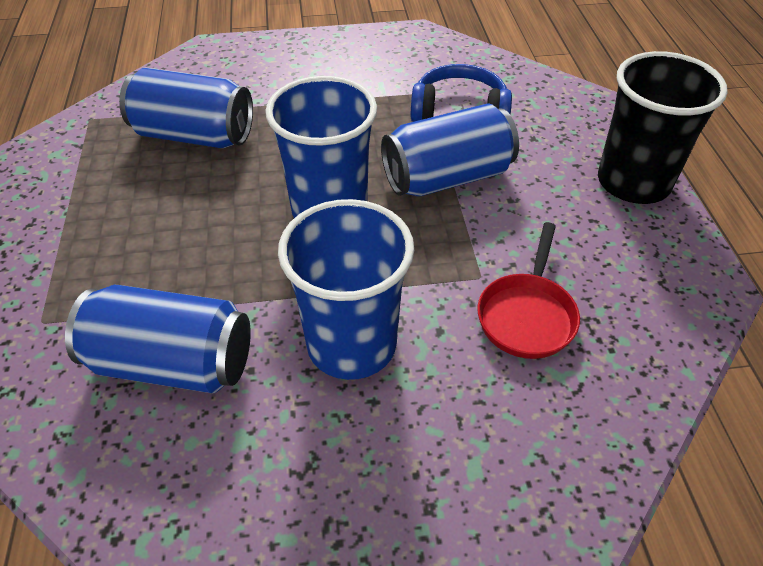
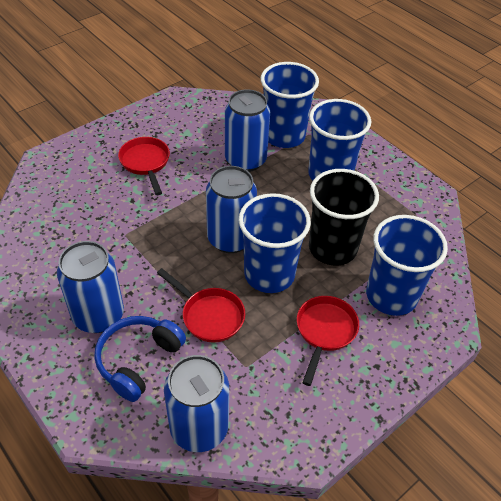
blue can: 3 -> 4
blue cup: 2 -> 4
red pan: 1 -> 3

